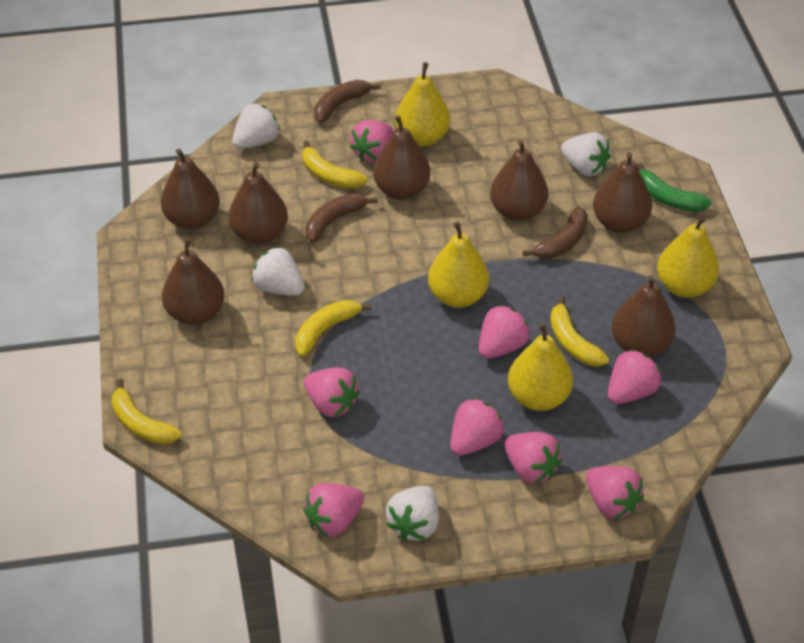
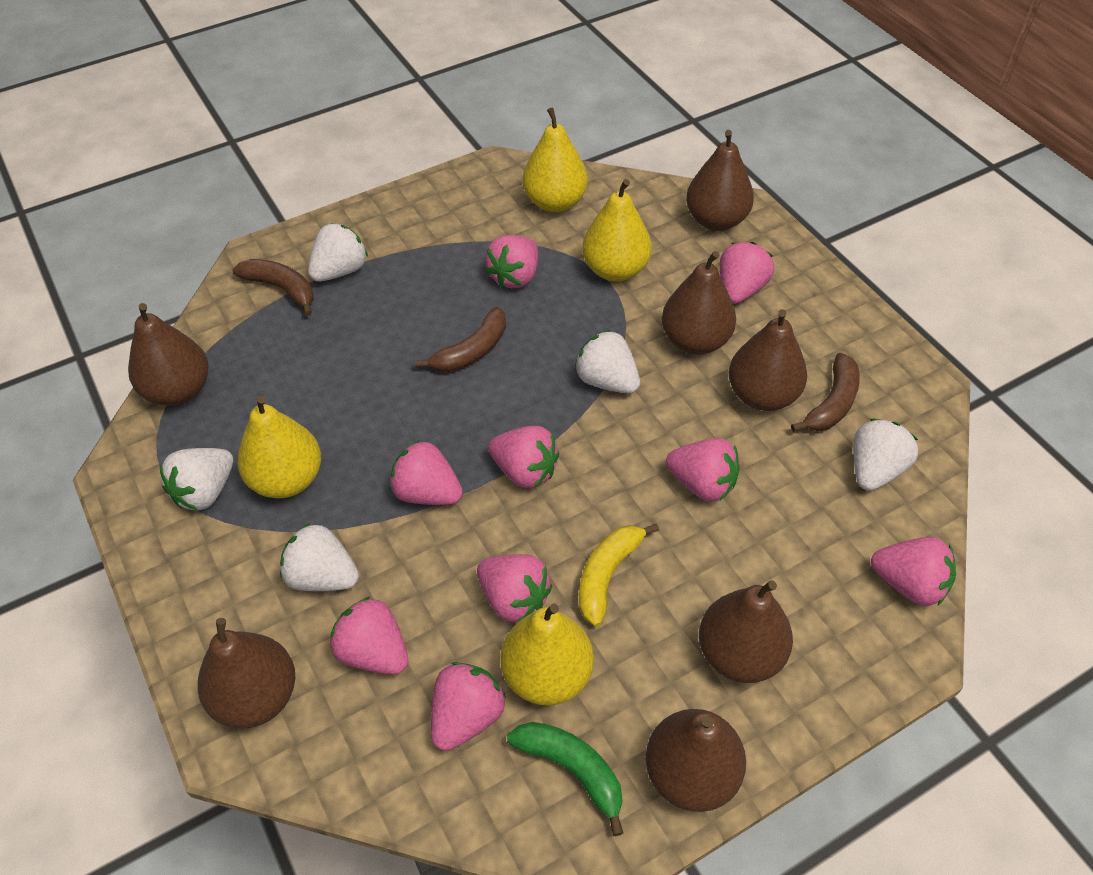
pink strawberry: 8 -> 9
white strawberry: 4 -> 5
yellow banana: 4 -> 1

